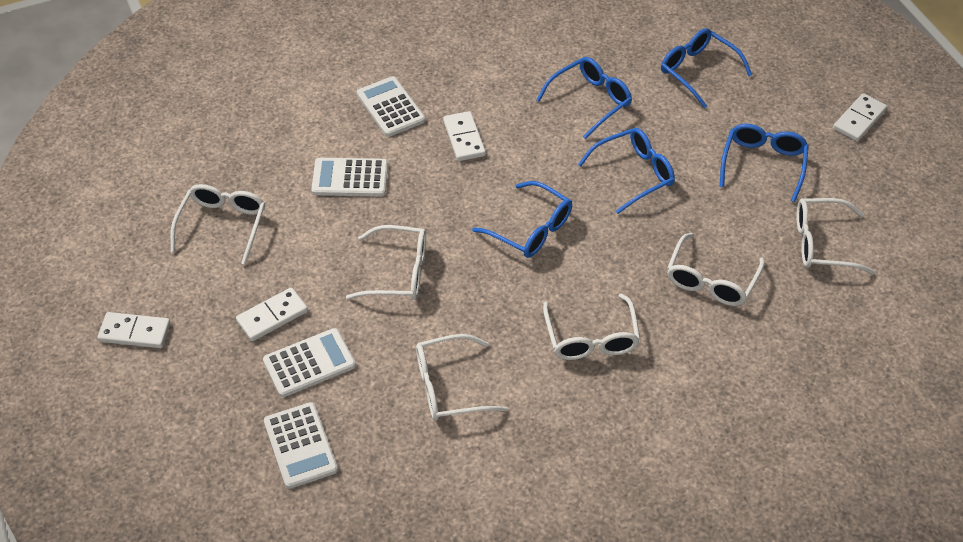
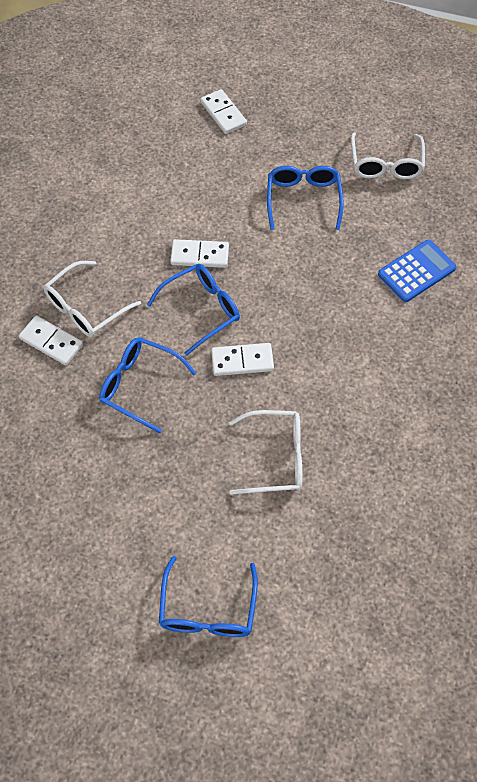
blue calculator: 0 -> 1
blue glasses: 5 -> 4
white calculator: 4 -> 0
white glasses: 6 -> 3

